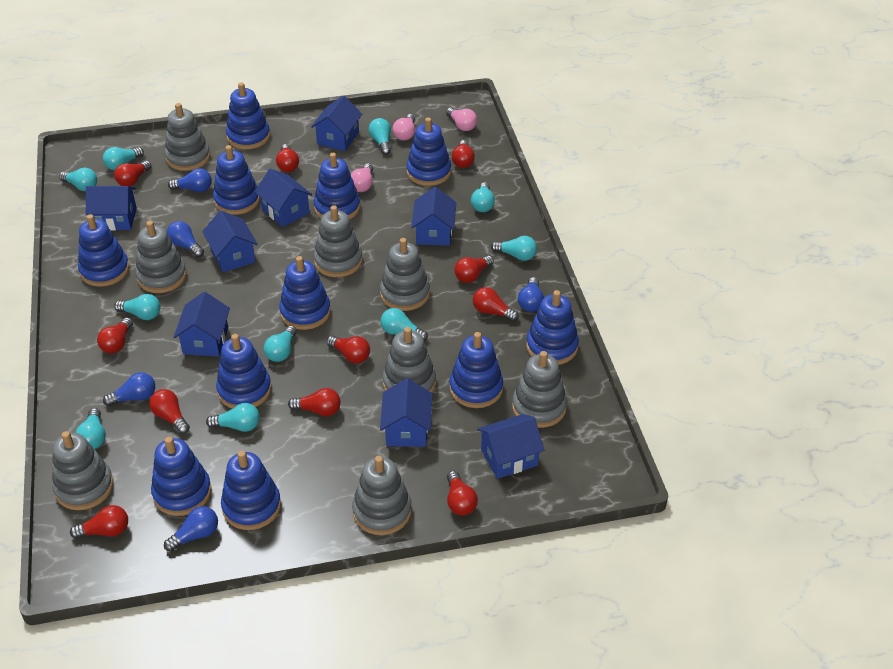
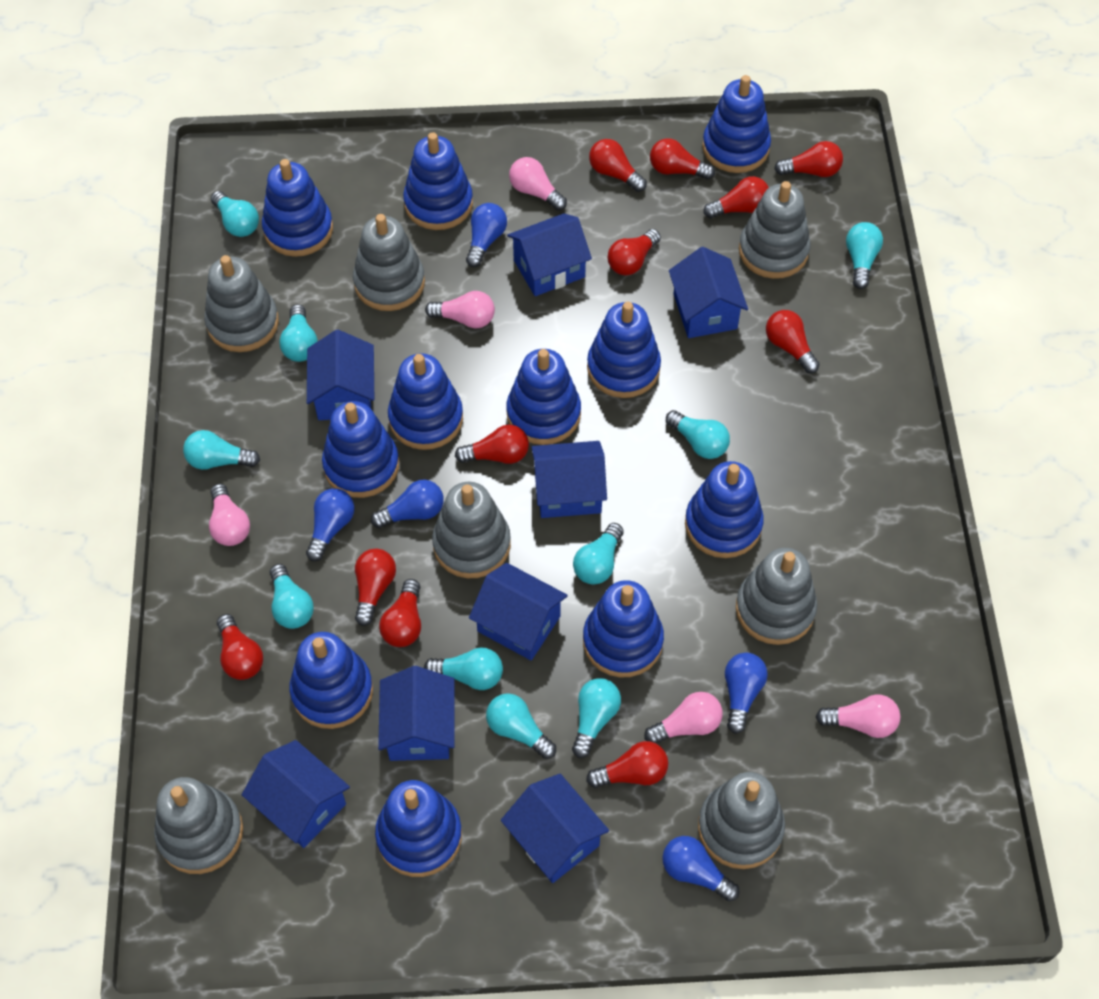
grey stacking toy: 8 -> 7
pink light bulb: 3 -> 5

